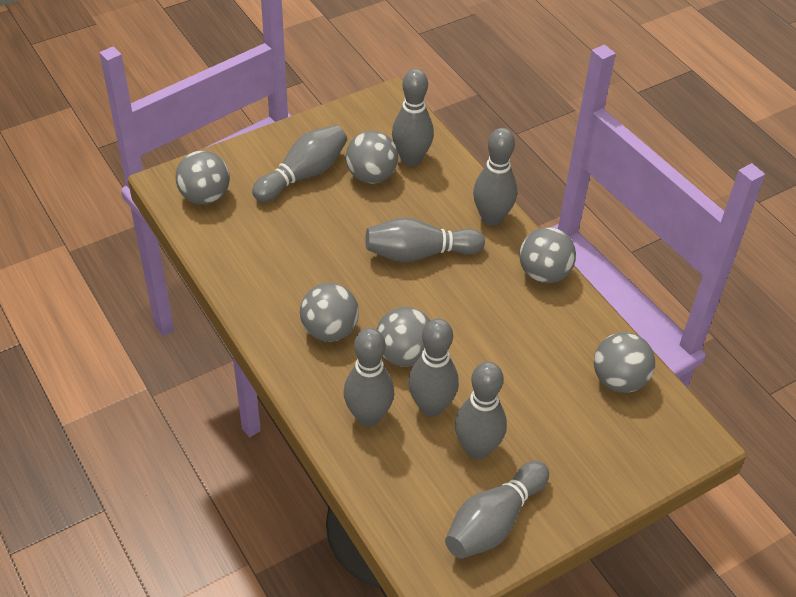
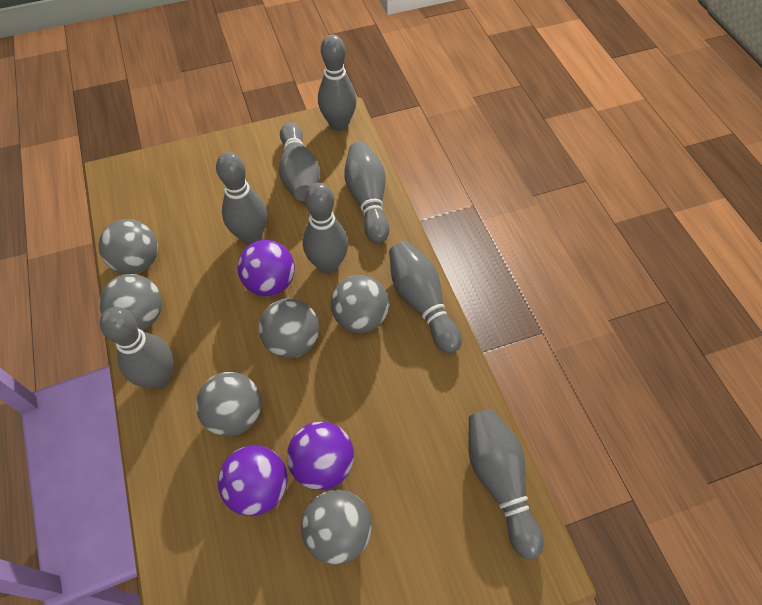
purple ball: 0 -> 3

